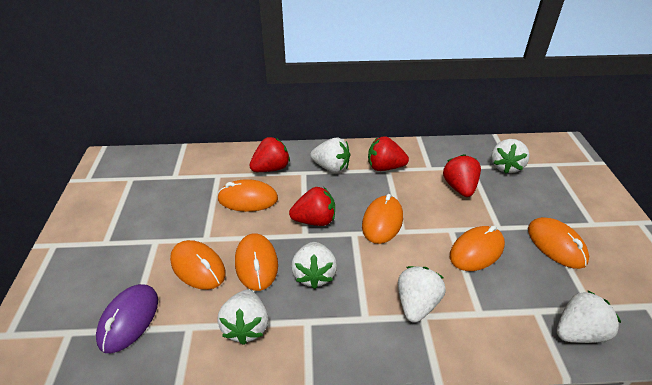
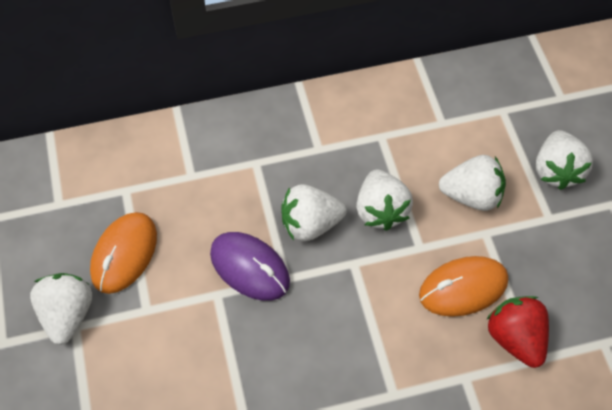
orange mouse: 6 -> 2
red strawberry: 4 -> 1
white strawberry: 6 -> 5

